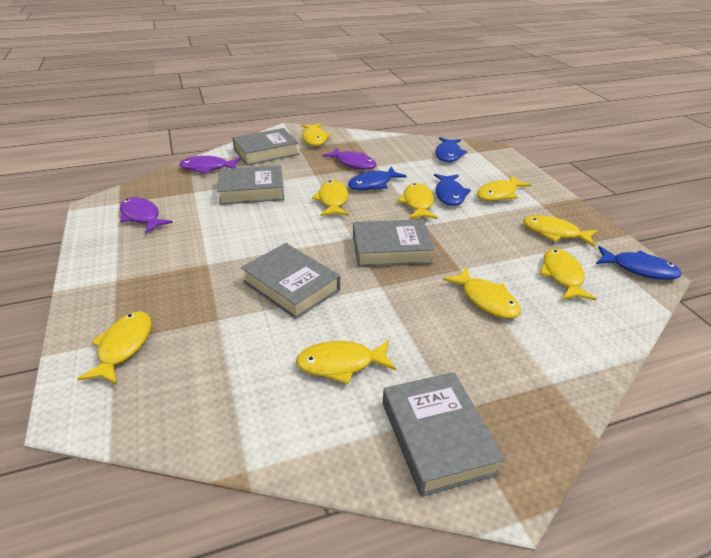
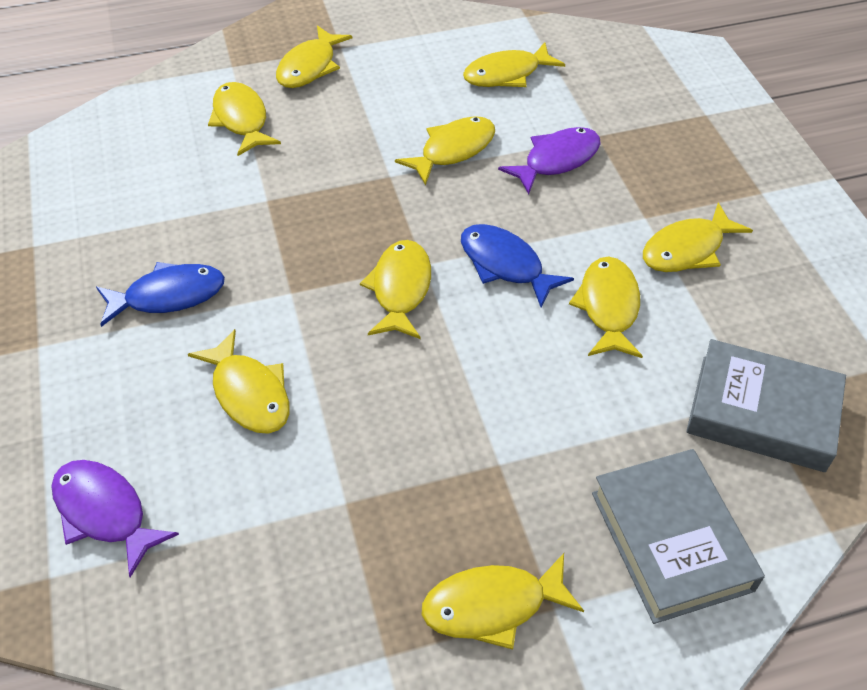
blue fish: 4 -> 2
grey book: 5 -> 2
purple fish: 3 -> 2

